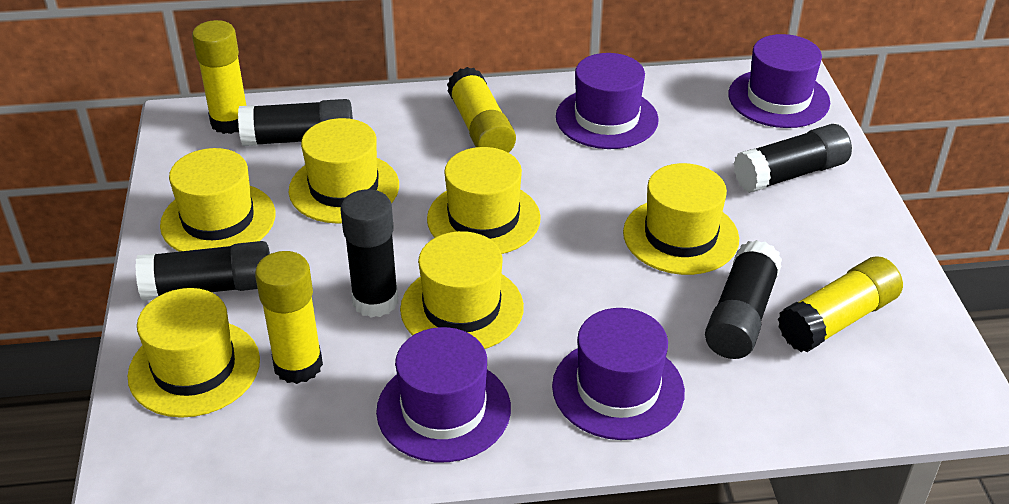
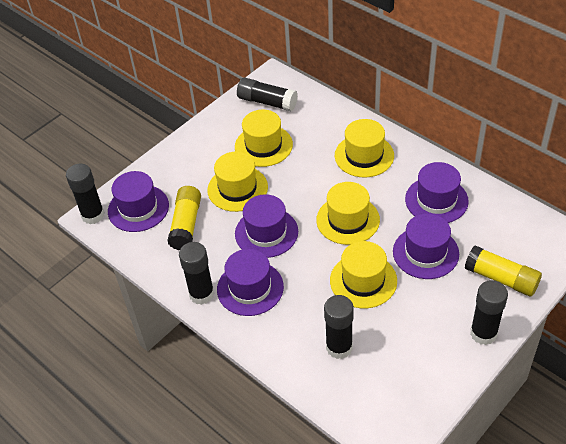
purple hat: 4 -> 5
yellow glue stick: 4 -> 2
yellow hat: 6 -> 5

